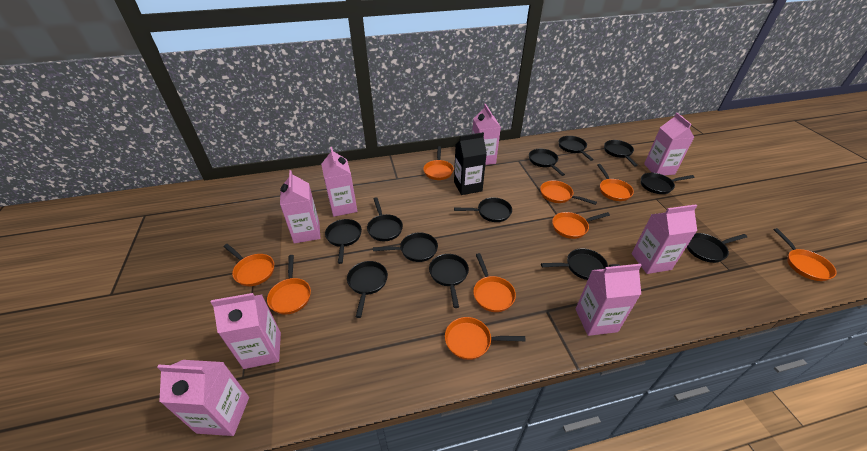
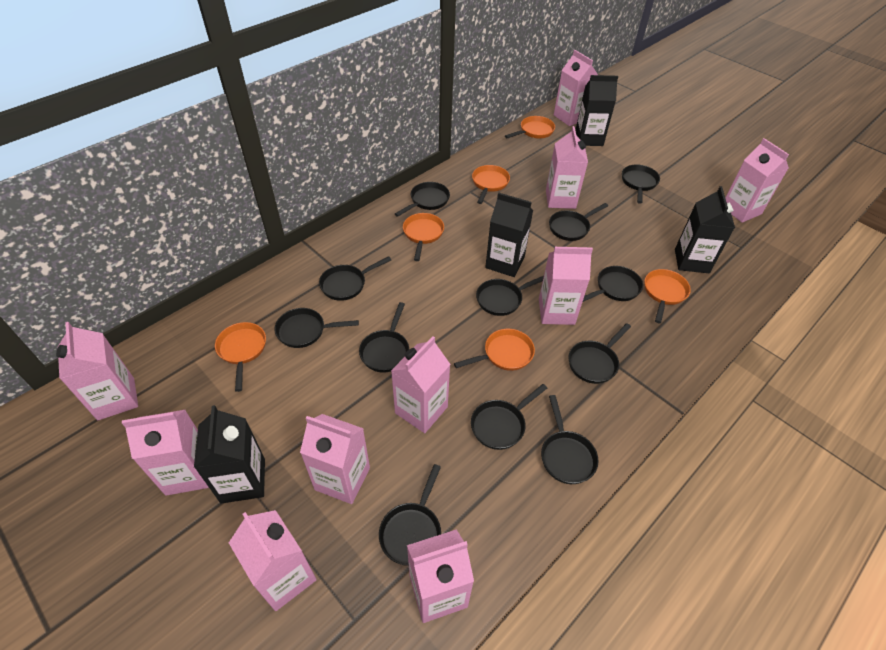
black carton: 1 -> 4
orange pan: 9 -> 6
pink carton: 8 -> 10

